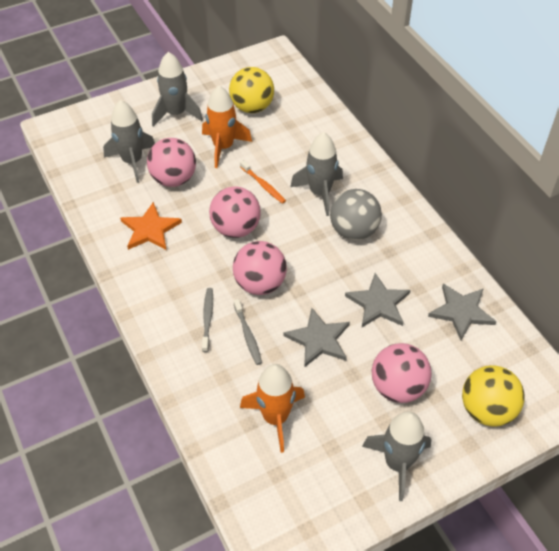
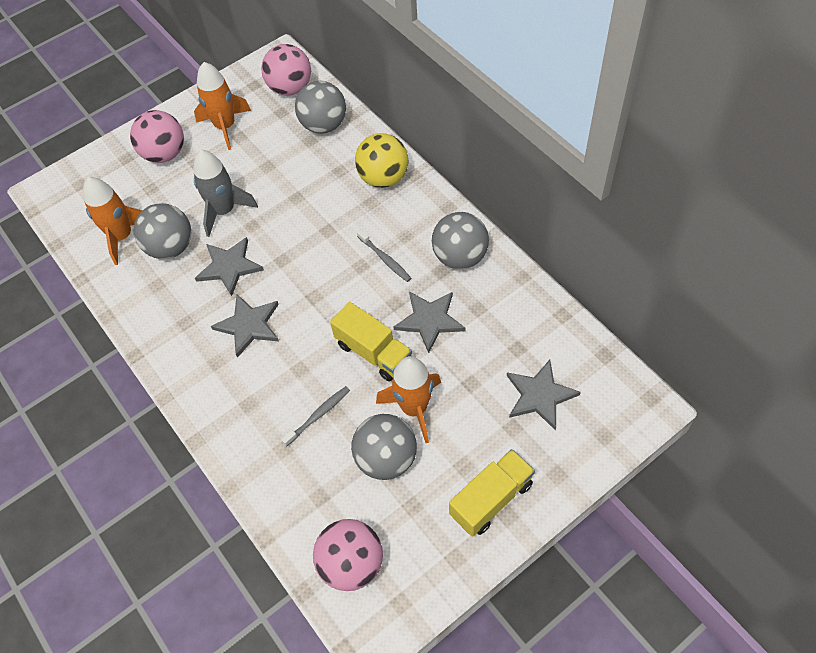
grey ball: 1 -> 4
grey rocket: 4 -> 1
grey star: 3 -> 4
orange rocket: 2 -> 3
orange star: 1 -> 0
orange toothbrush: 1 -> 0
pink ball: 4 -> 3
yellow ball: 2 -> 1
yellow truck: 0 -> 2

